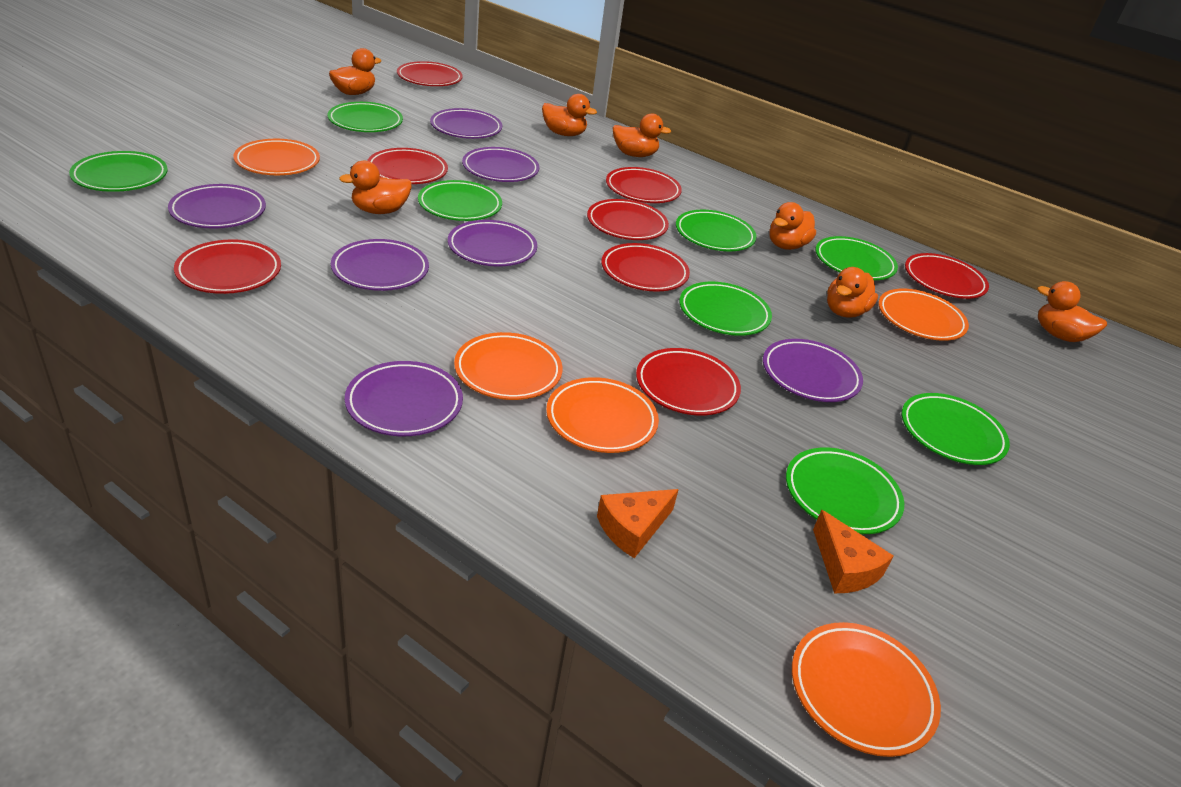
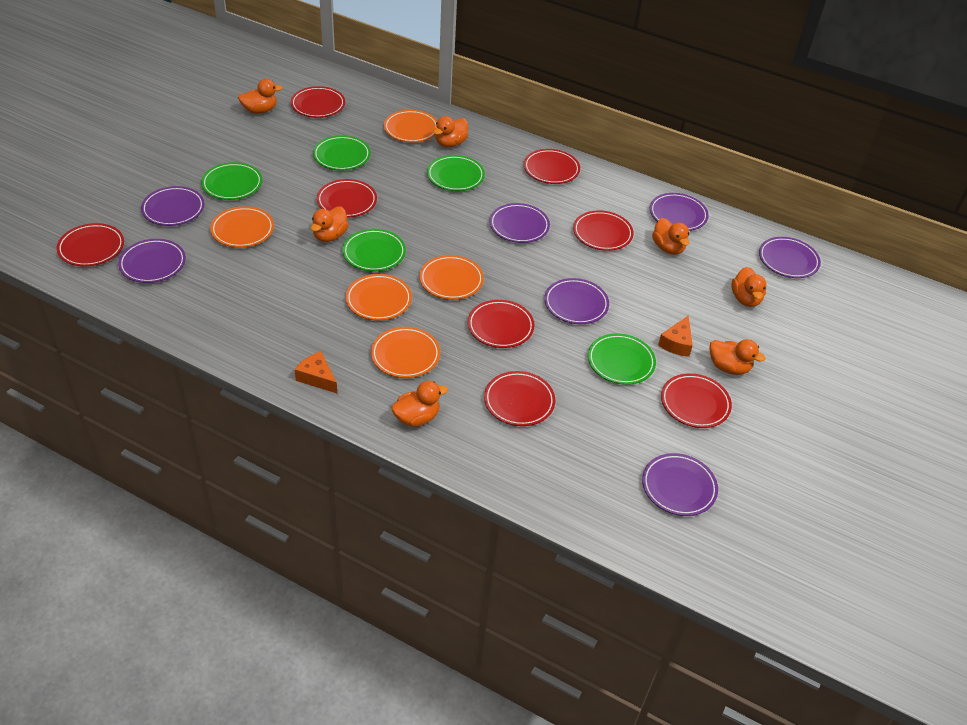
green plate: 8 -> 5

